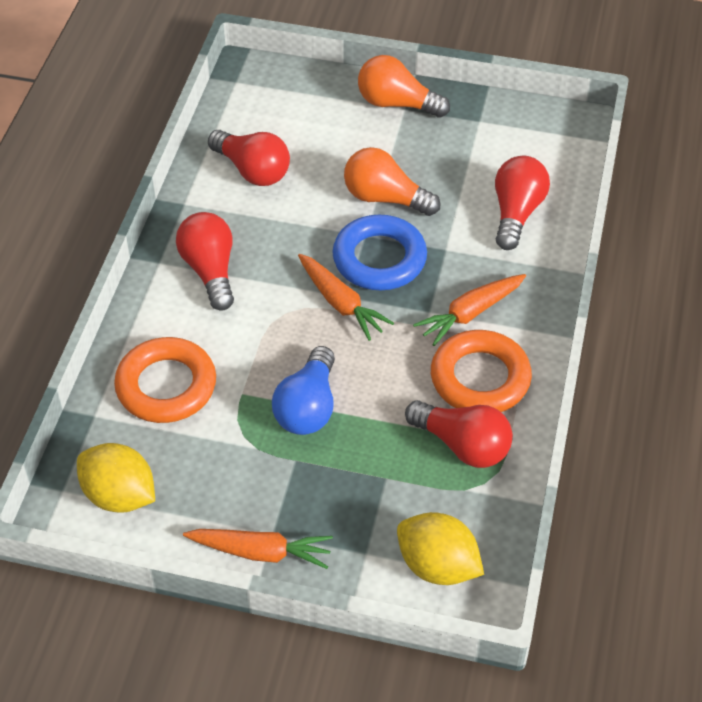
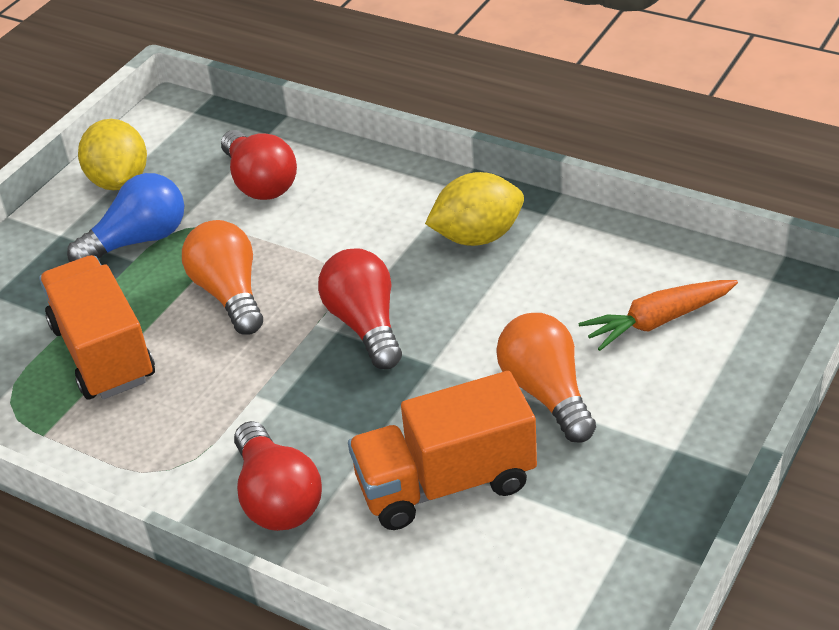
blue ring: 1 -> 0
orange carrot: 3 -> 1
orange ring: 2 -> 0
orange truck: 0 -> 2
red light bulb: 4 -> 3

